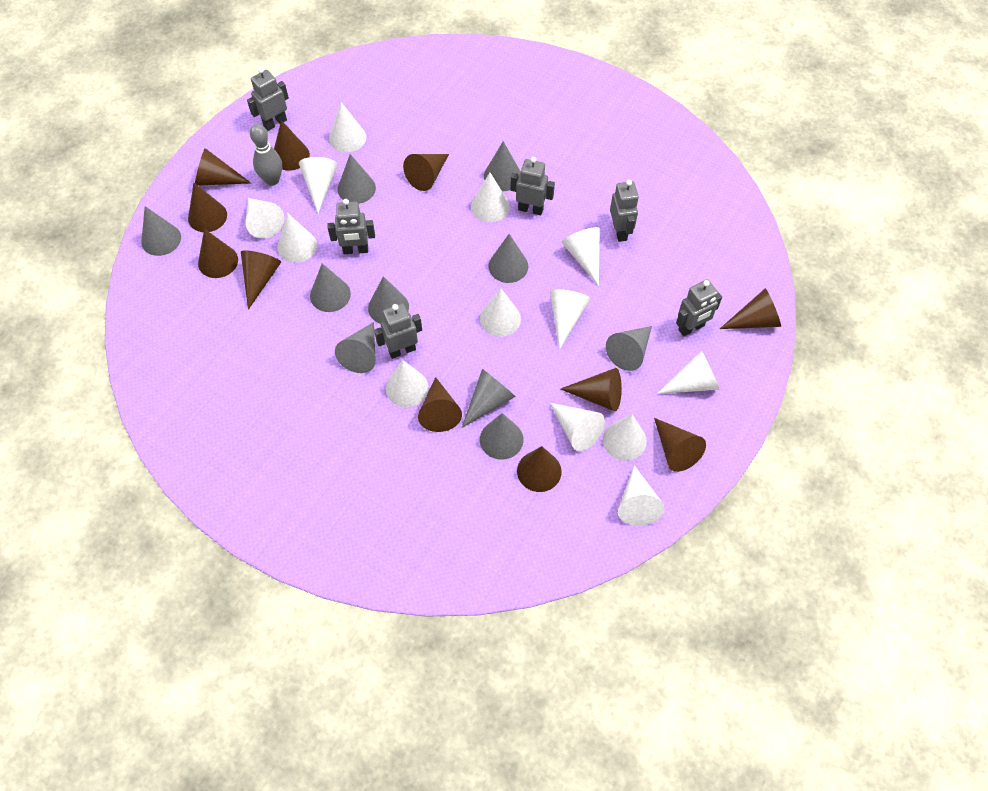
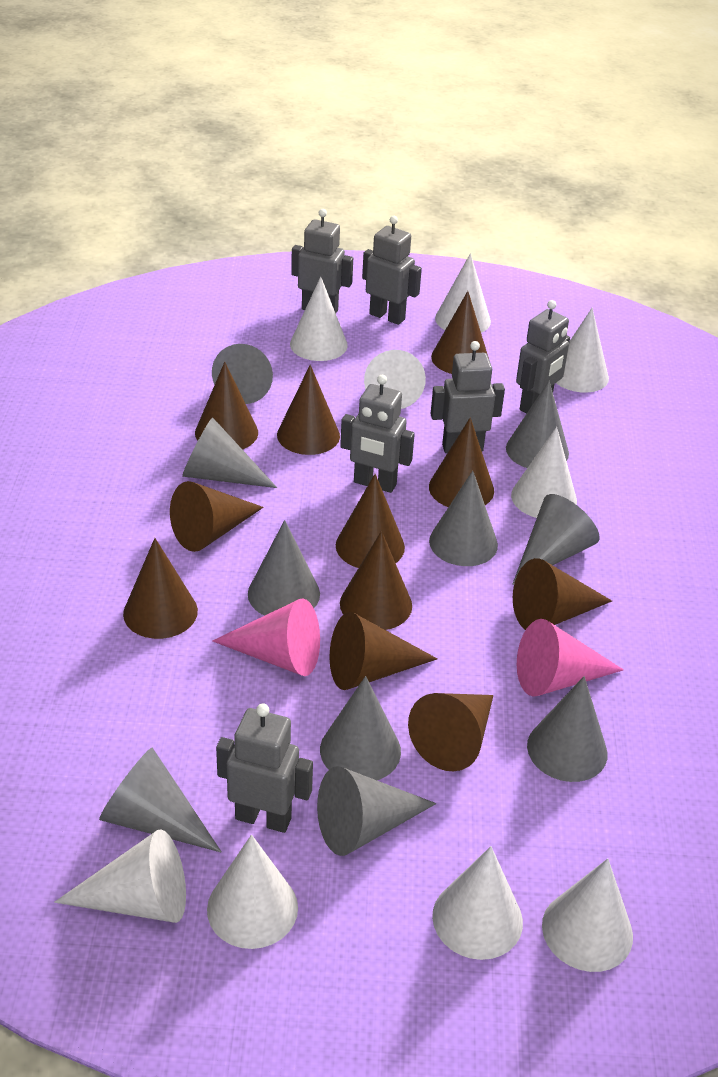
grey bowling pin: 1 -> 0
pink cone: 0 -> 2
white cone: 13 -> 9

